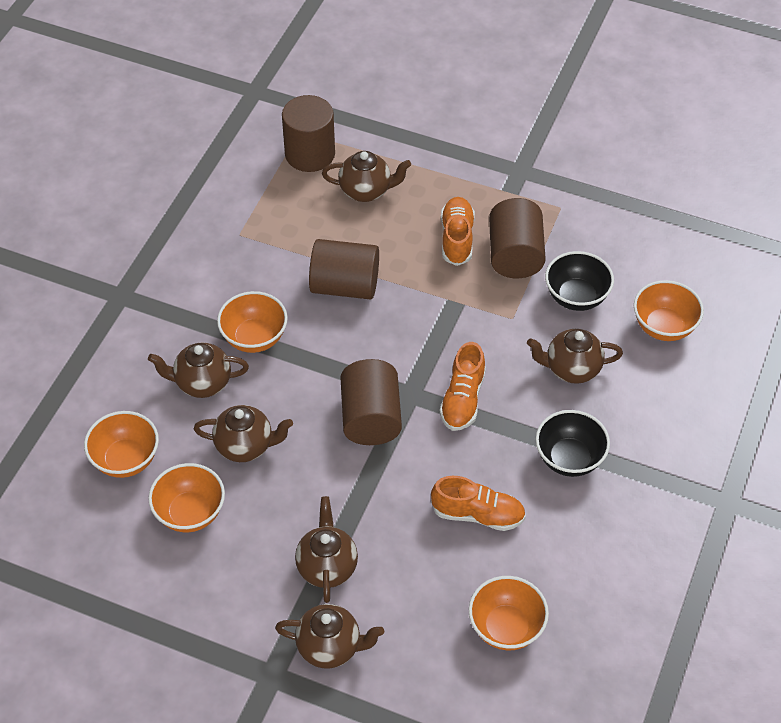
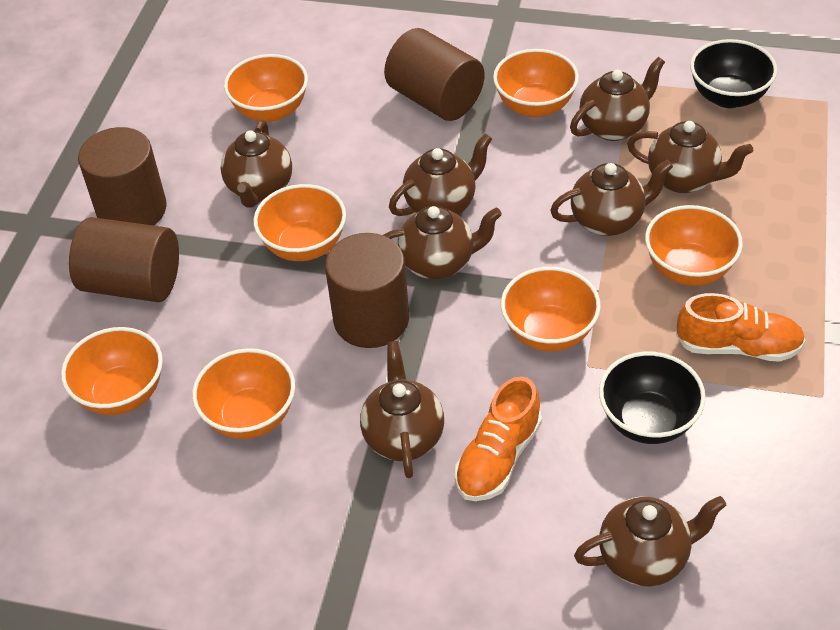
brown teapot: 6 -> 8
orange bowl: 5 -> 7
orange shoe: 3 -> 2

